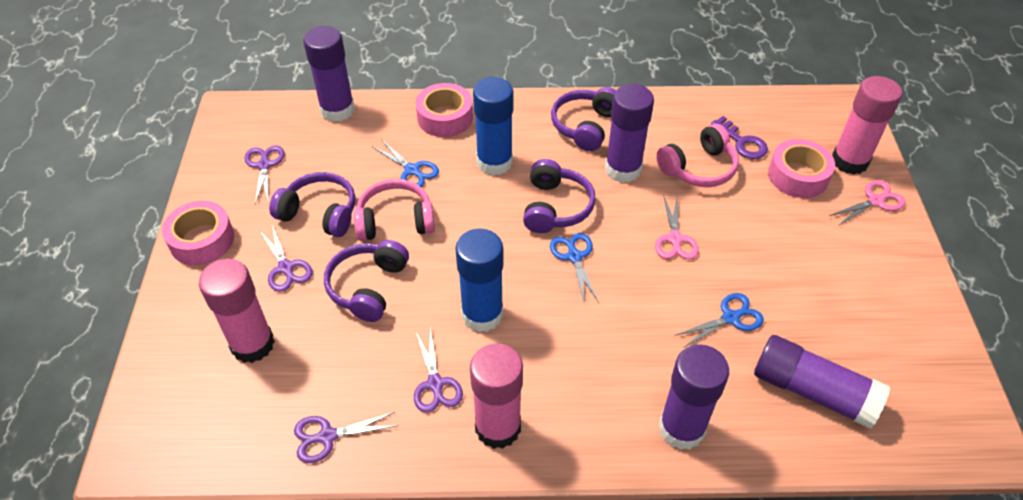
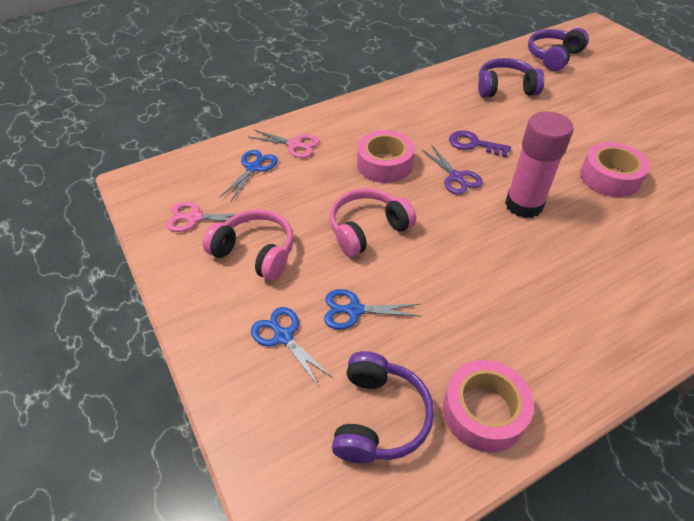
blue glue stick: 2 -> 0
pink glue stick: 3 -> 1
purple glue stick: 4 -> 0
purple headphones: 4 -> 3
purple scissors: 4 -> 1

